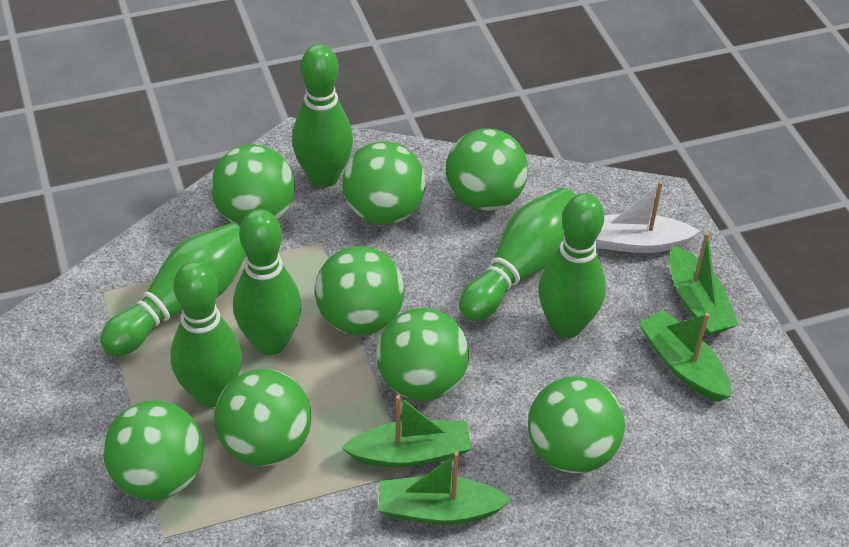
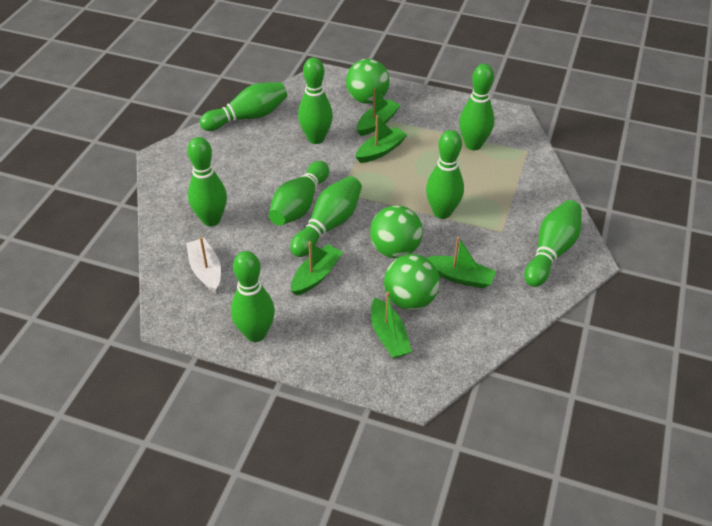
green ball: 8 -> 3
green boat: 4 -> 5
green bowling pin: 6 -> 9

